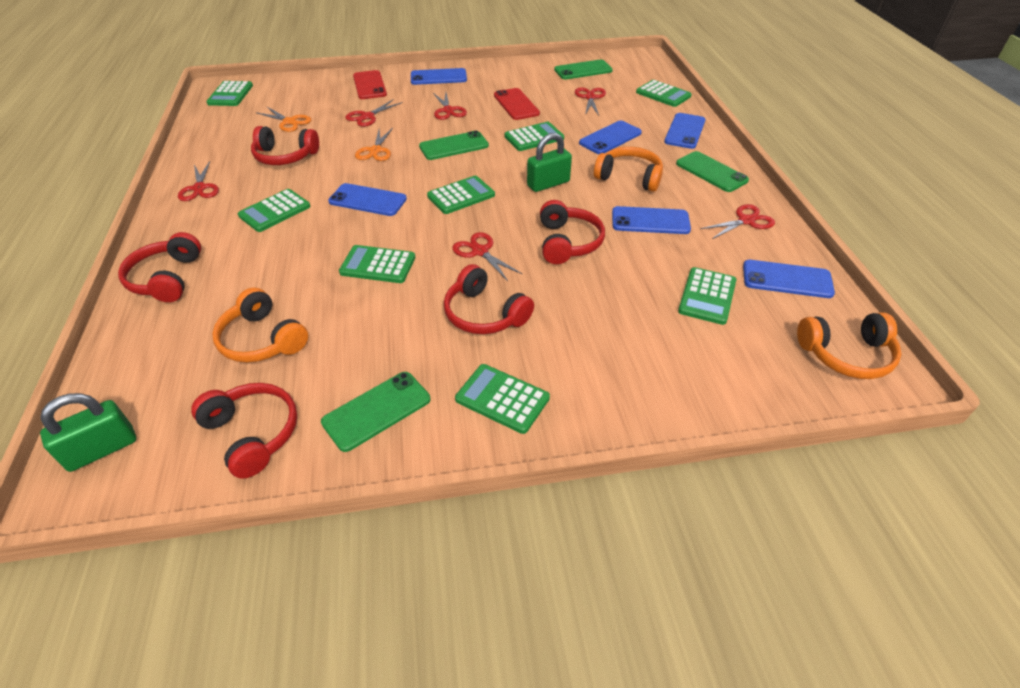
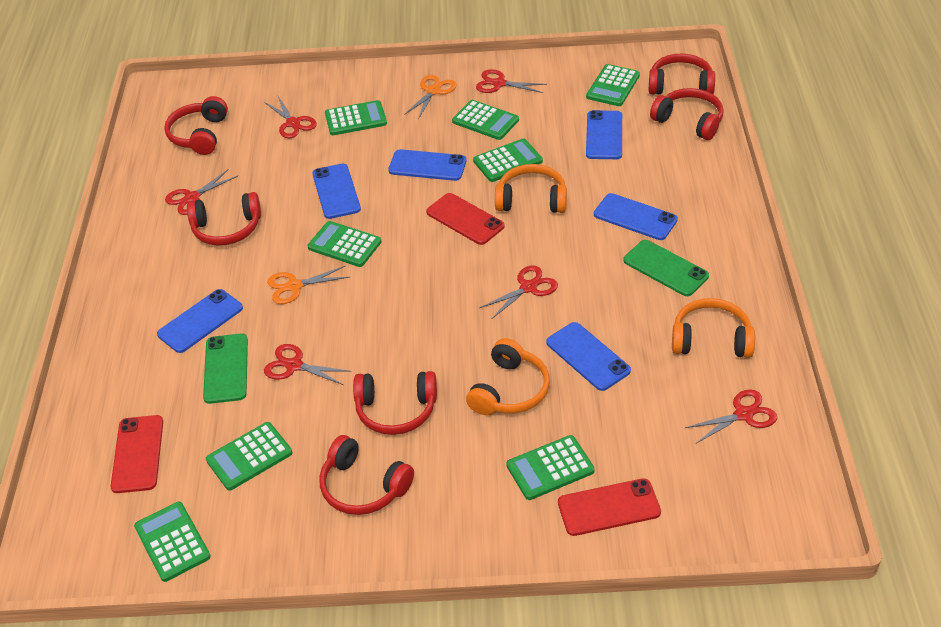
green padlock: 2 -> 0
green phone: 4 -> 2
red headphones: 5 -> 6
red phone: 2 -> 3

